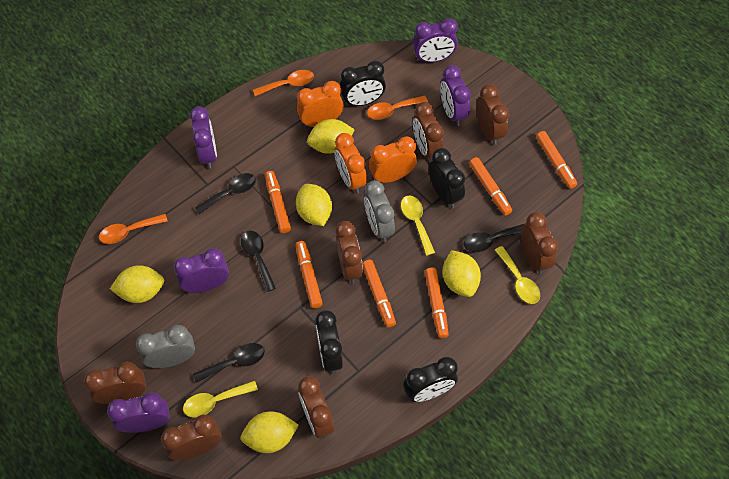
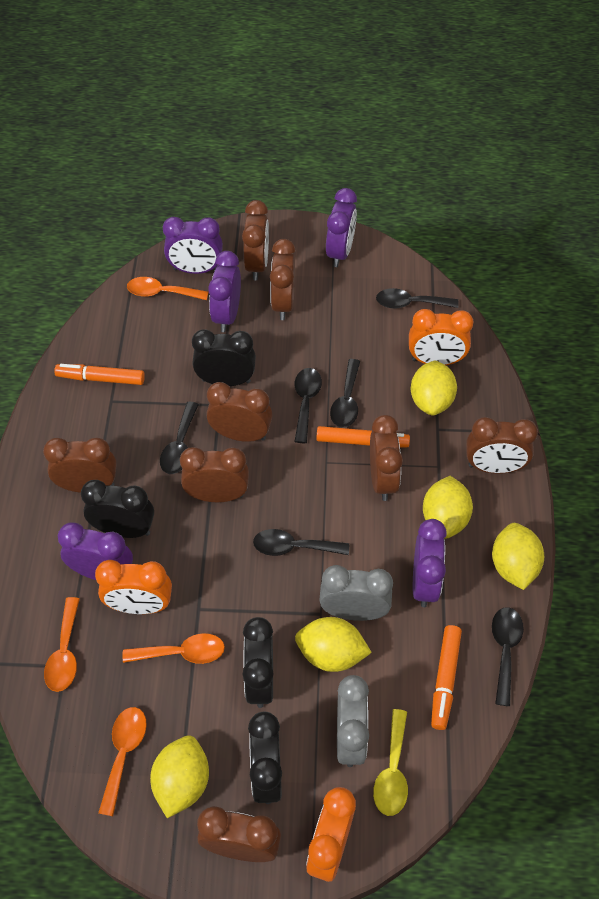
black spoon: 4 -> 6
brown clock: 7 -> 8
orange marker: 6 -> 3
orange spoon: 3 -> 4
yellow spoon: 3 -> 1

